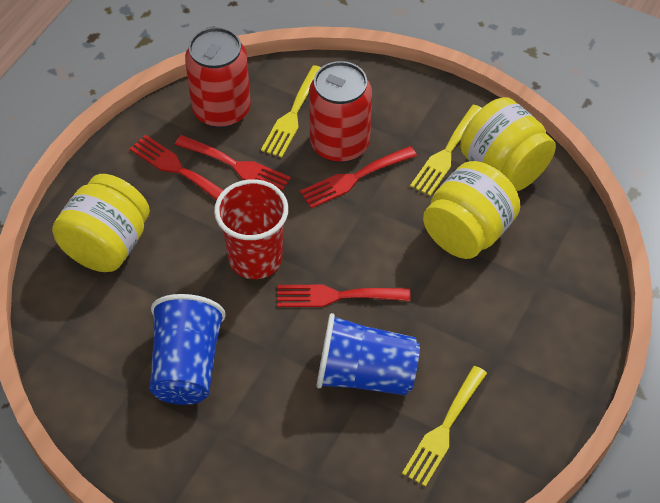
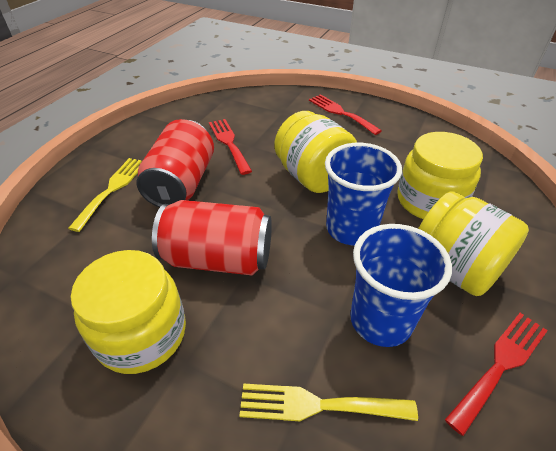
red cup: 1 -> 0
red fork: 4 -> 3
yellow fork: 3 -> 2
yellow jar: 3 -> 4

